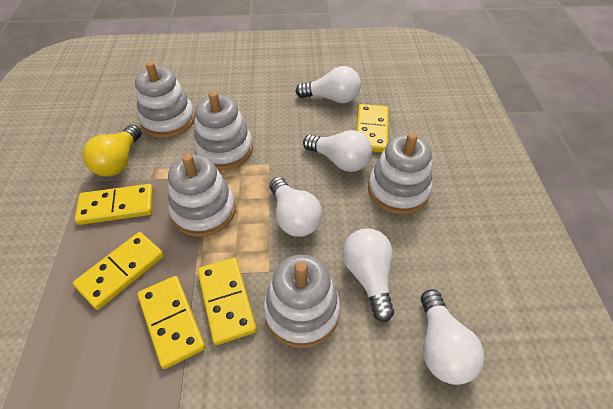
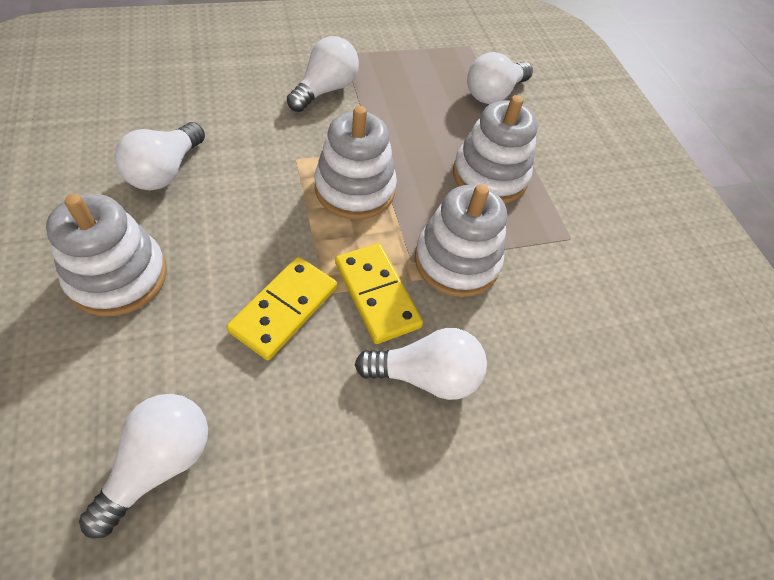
white stacking toy: 5 -> 4
yellow domino: 5 -> 2
yellow light bulb: 1 -> 0

